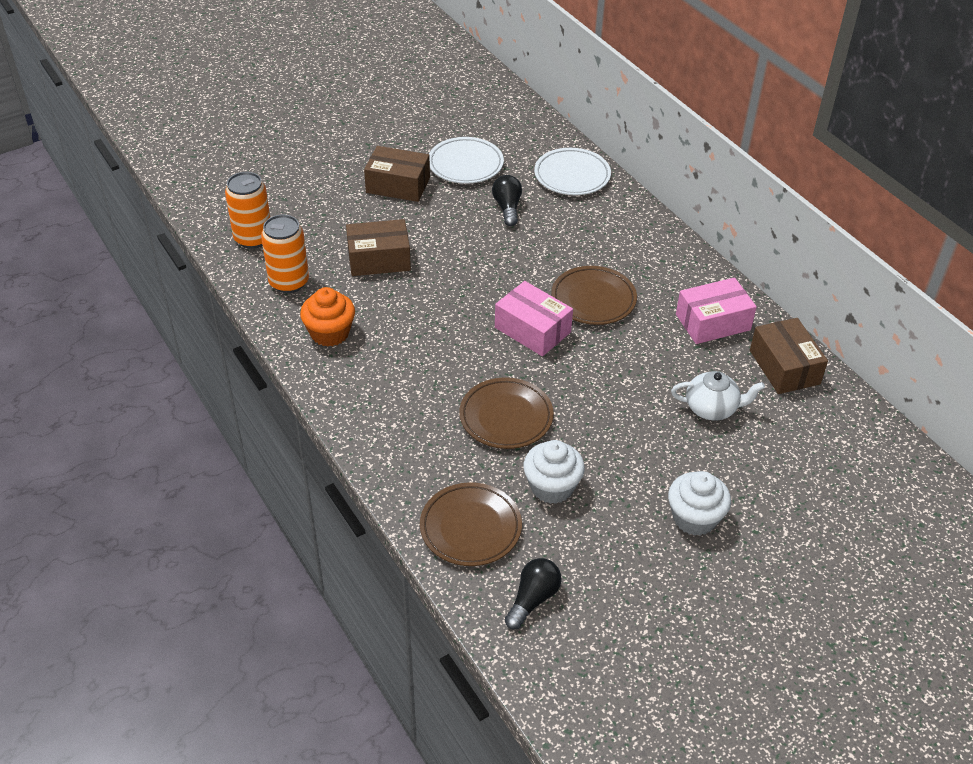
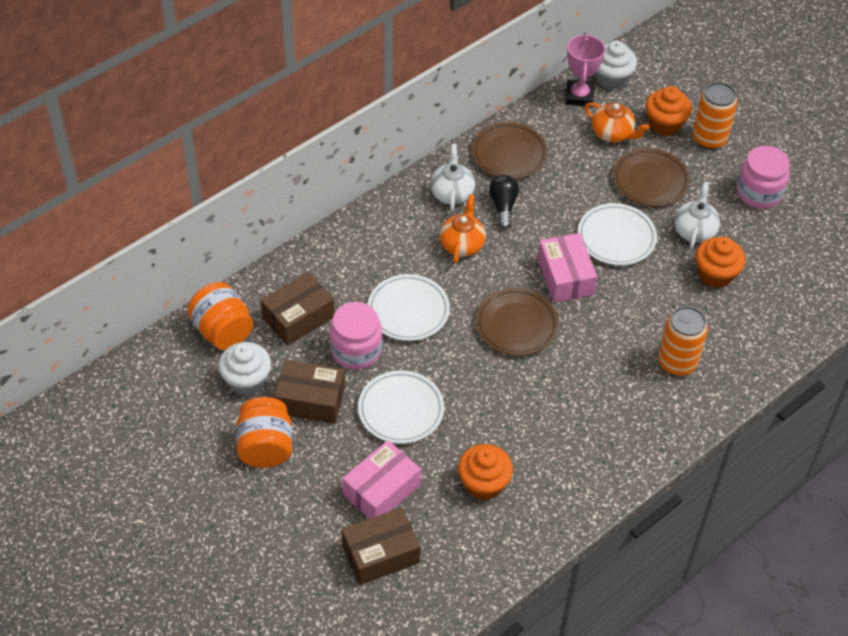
black light bulb: 2 -> 1
orange cupcake: 1 -> 3
orange jar: 0 -> 2
orange teapot: 0 -> 2
pink jar: 0 -> 2
pink trophy: 0 -> 1
white plate: 2 -> 3
white teapot: 1 -> 2

